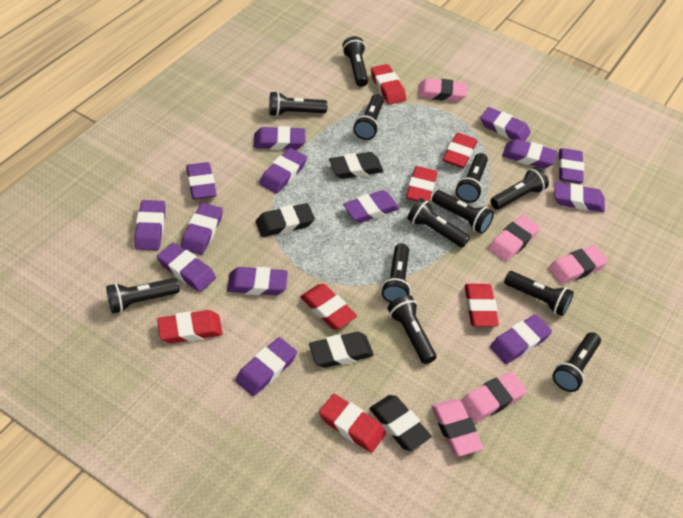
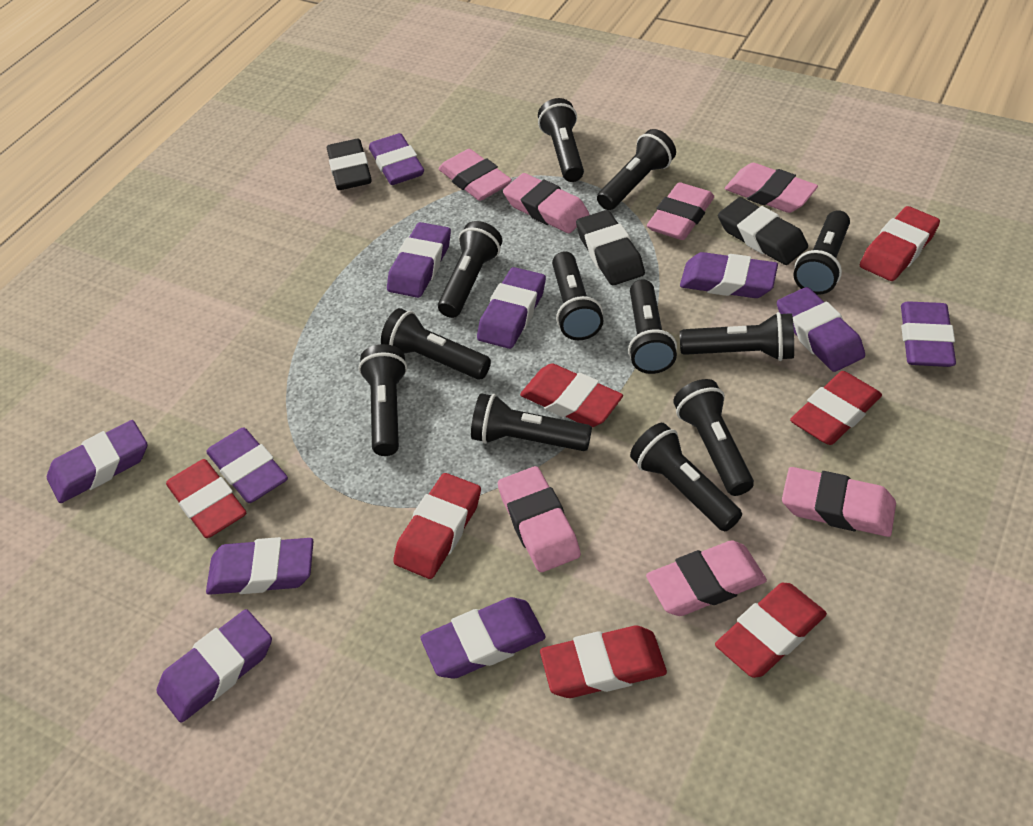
black eraser: 4 -> 3
pink eraser: 5 -> 7
purple eraser: 14 -> 11

